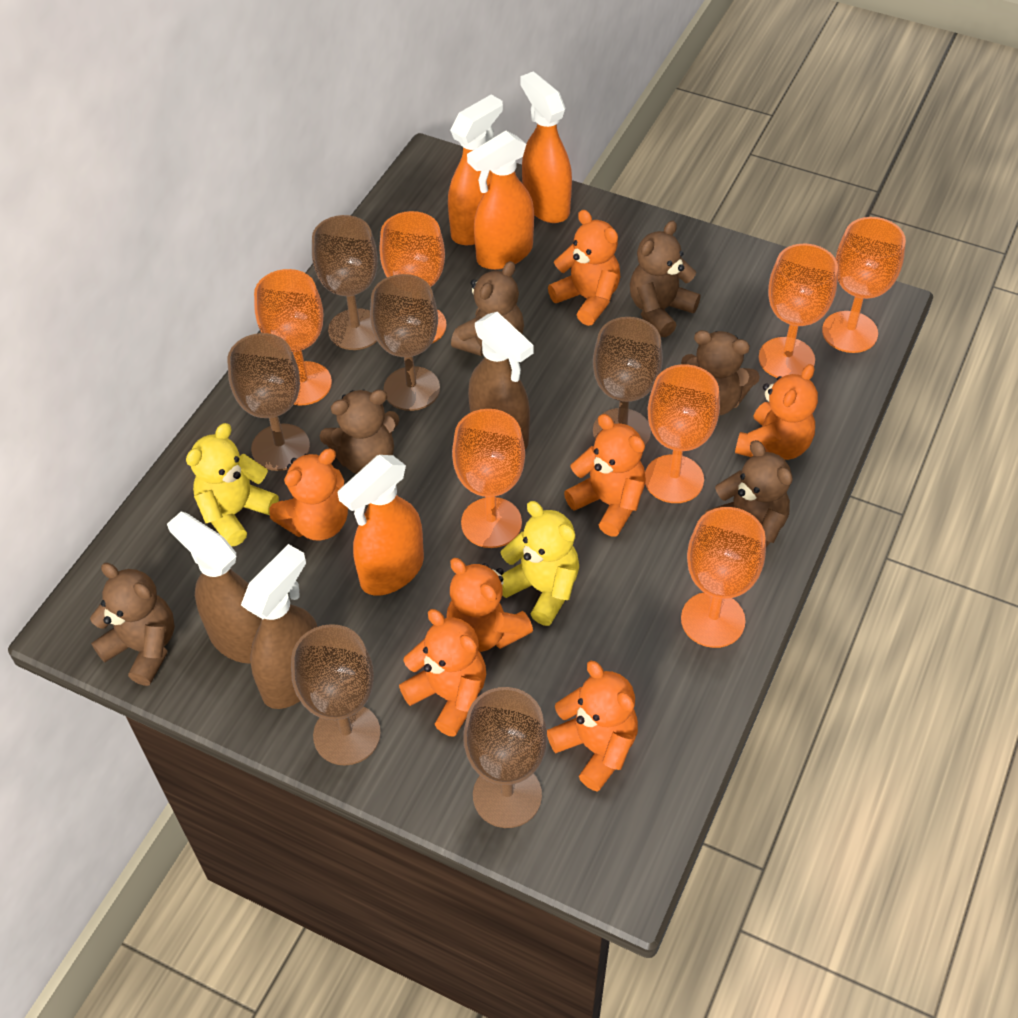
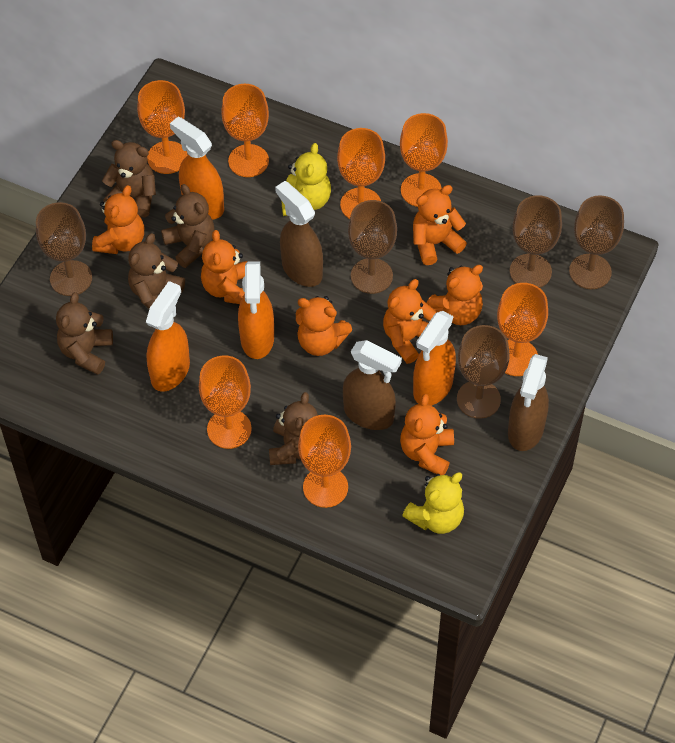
brown goblet: 6 -> 5
brown teddy bear: 6 -> 5

